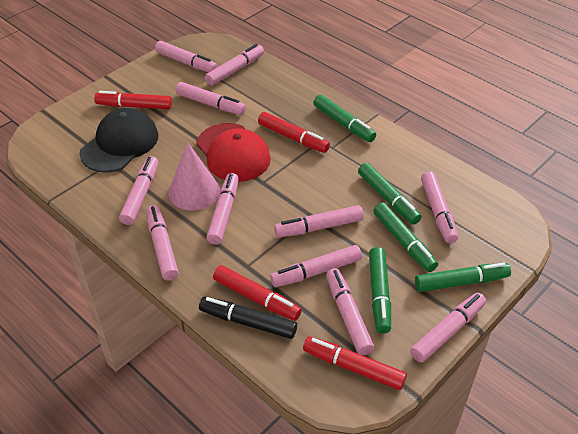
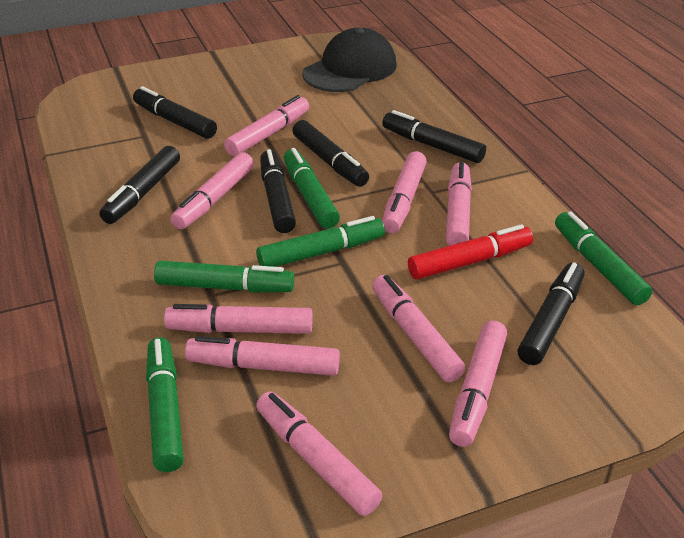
black marker: 1 -> 6
pink cone: 1 -> 0
pink marker: 11 -> 9
red cap: 1 -> 0
red marker: 4 -> 1

